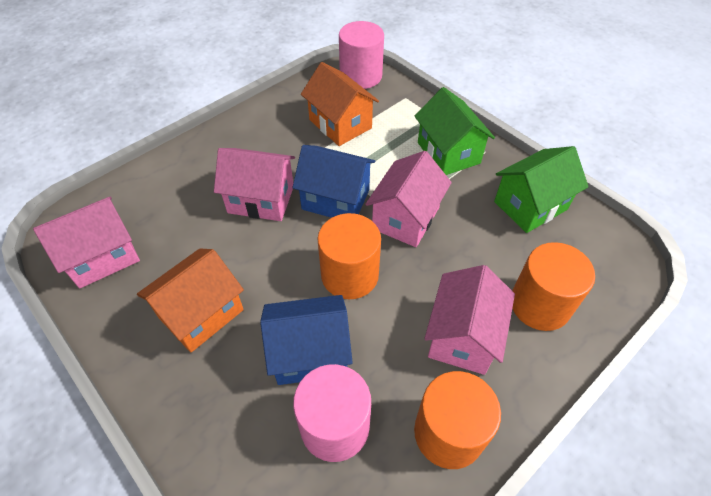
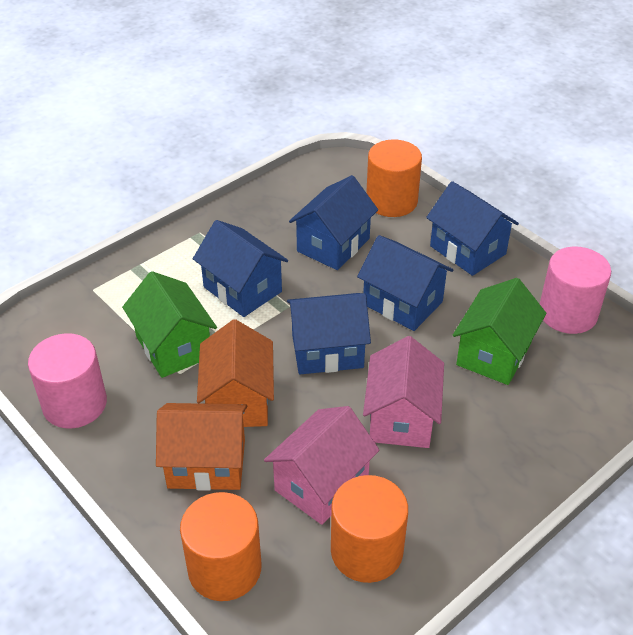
blue house: 2 -> 5
pink house: 4 -> 2

